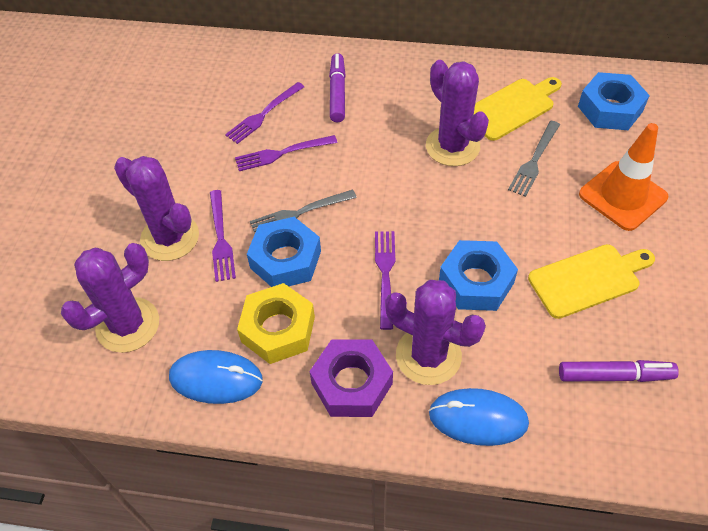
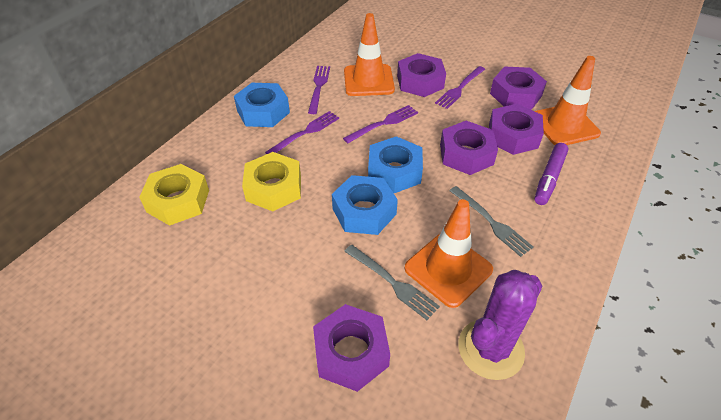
blue mouse: 2 -> 0
orange traffic cone: 1 -> 3
purple cactus: 4 -> 1
purple marker: 2 -> 1
purple nut: 1 -> 5
yellow cutting board: 2 -> 0
yellow nut: 1 -> 2

